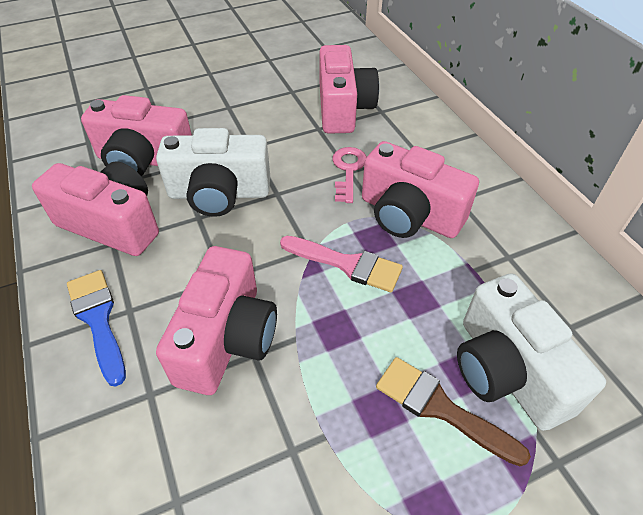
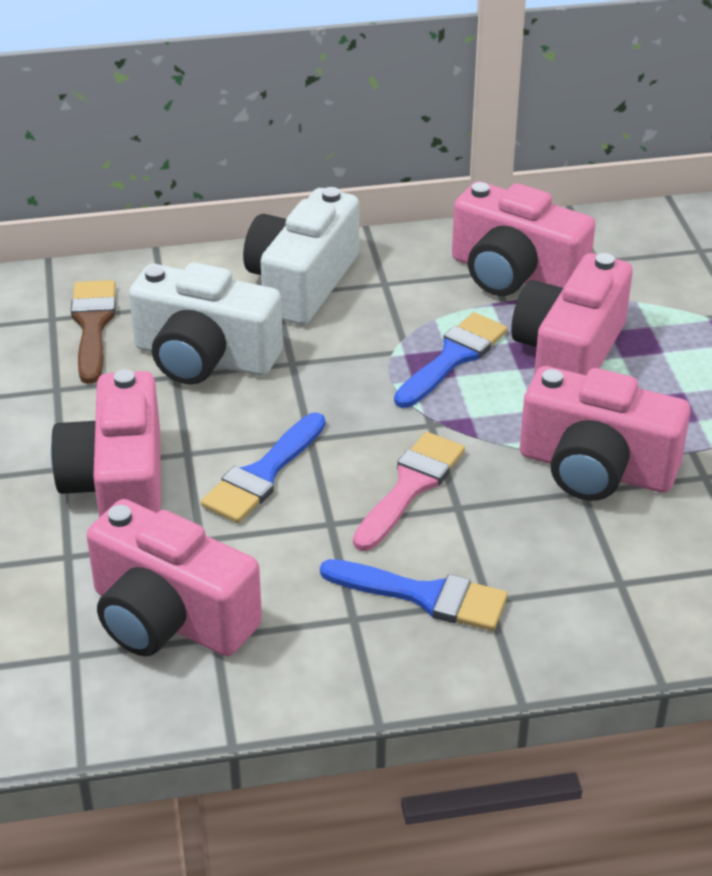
blue brush: 1 -> 3
pink key: 1 -> 0

